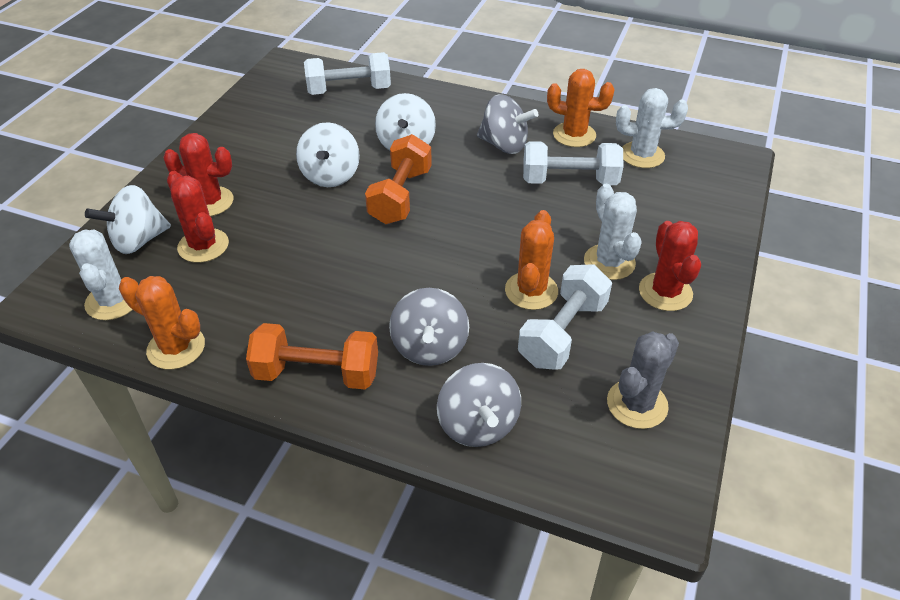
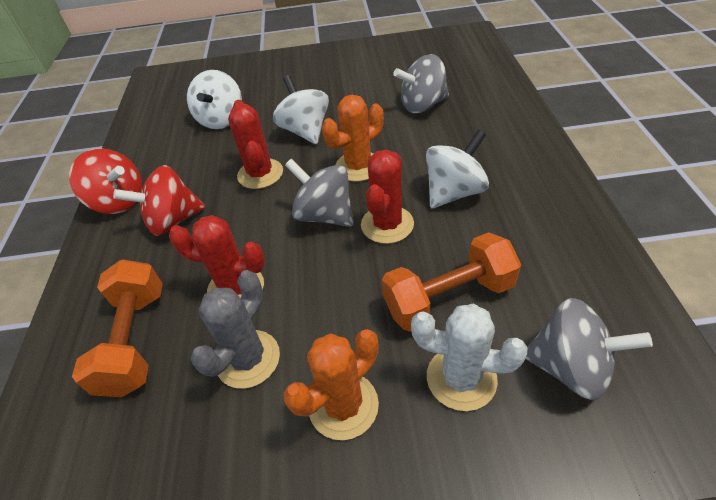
orange cactus: 3 -> 2
red spinning top: 0 -> 2
white cactus: 3 -> 1
white dumbbell: 3 -> 0

